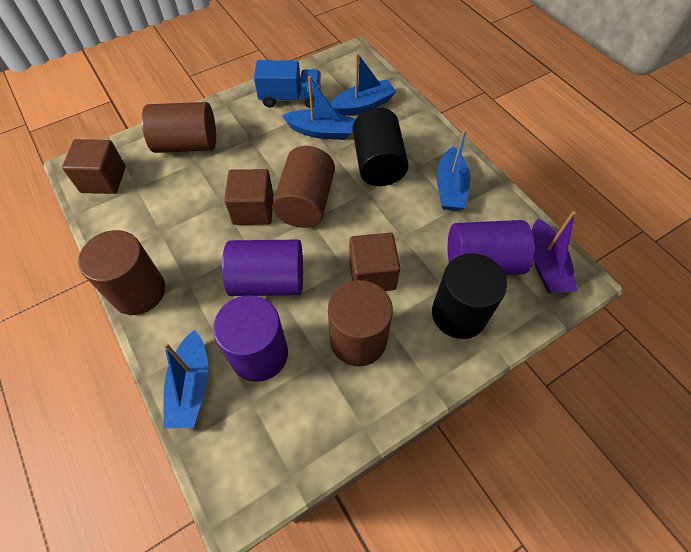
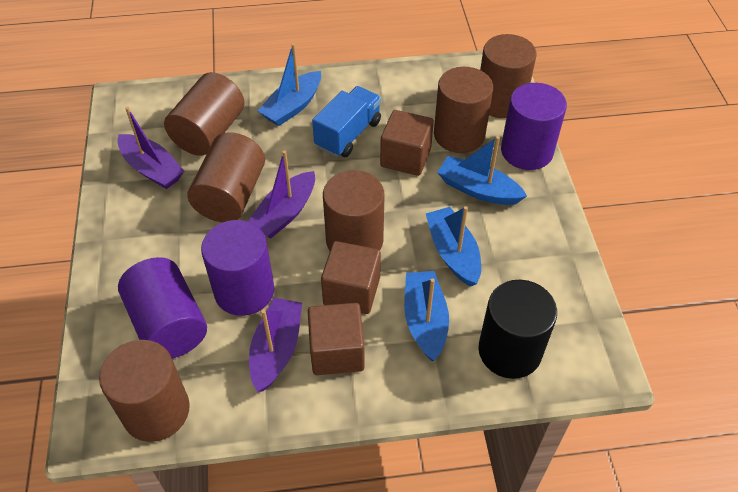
black cylinder: 2 -> 1
brown cylinder: 4 -> 6
purple boat: 1 -> 3

